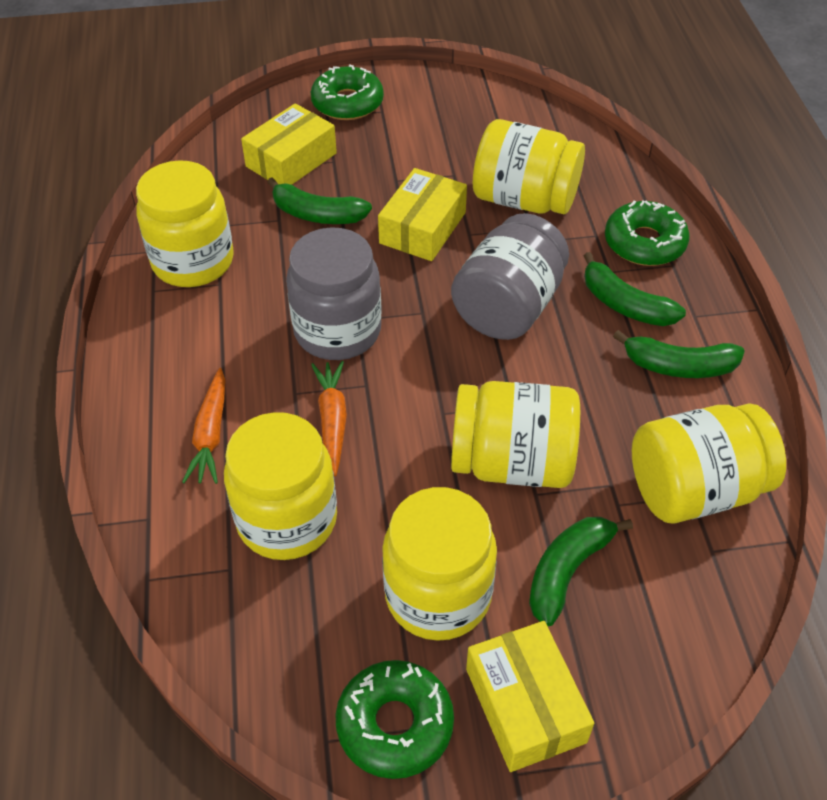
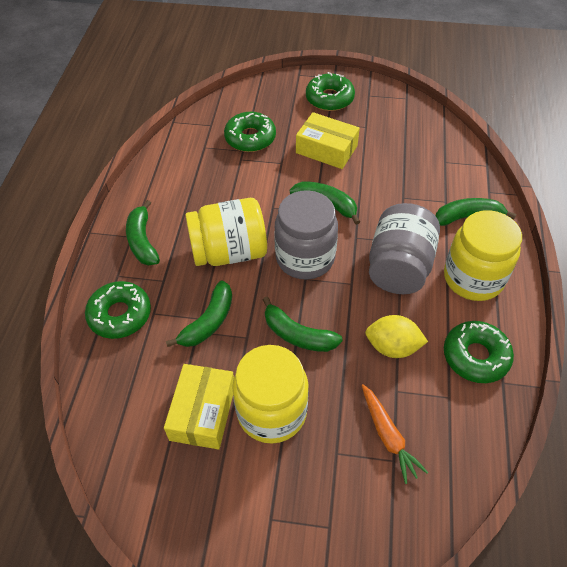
green banana: 4 -> 5
green donut: 3 -> 4
orange carrot: 2 -> 1
yellow box: 3 -> 2
yellow jar: 6 -> 3
yellow lemon: 0 -> 1

